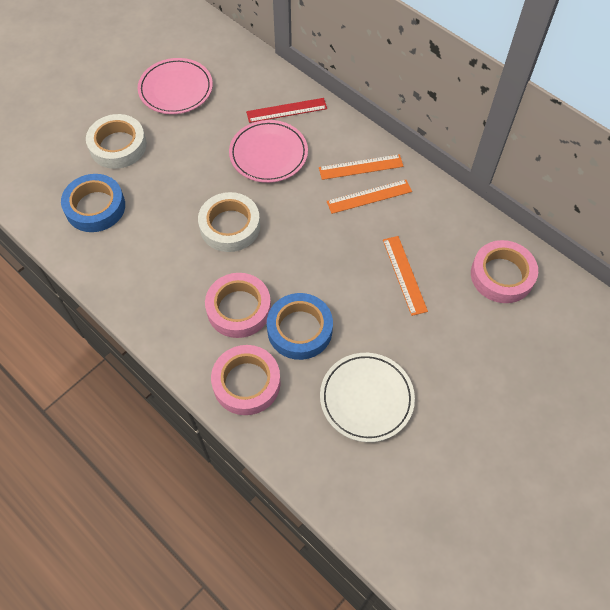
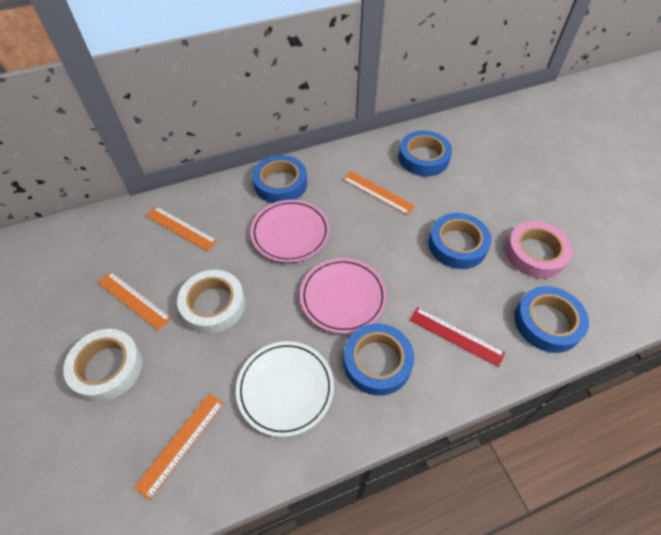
blue tape: 2 -> 5
orange ruler: 3 -> 4
pink tape: 3 -> 1

